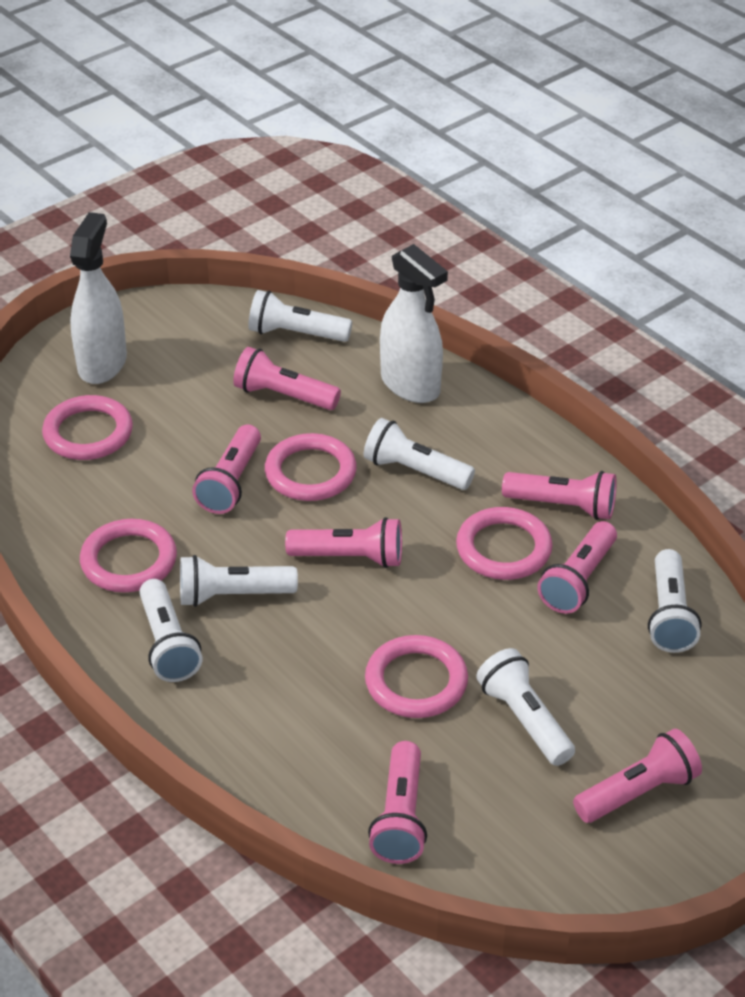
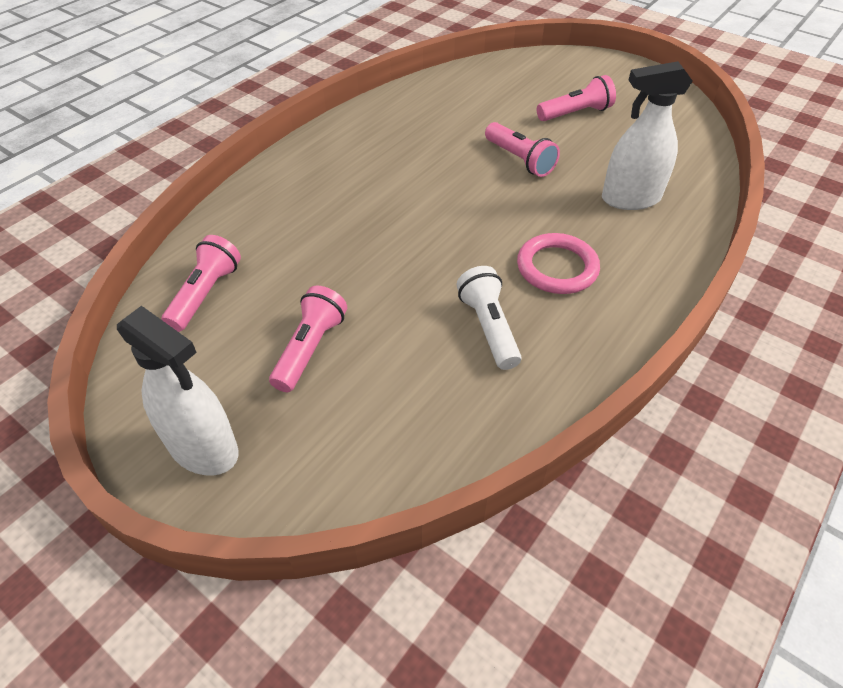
pink flashlight: 7 -> 4
pink ring: 5 -> 1
white flashlight: 6 -> 1

